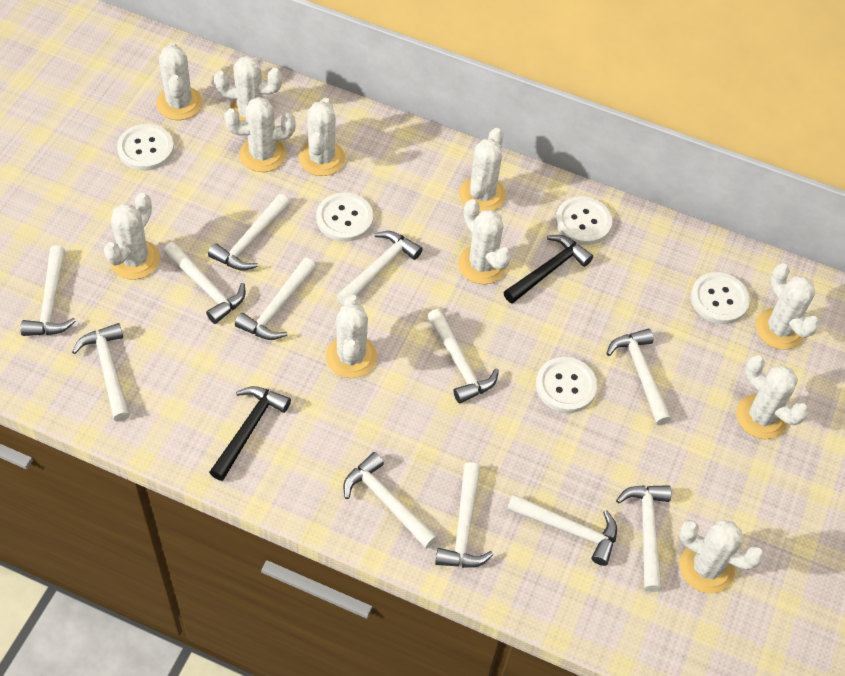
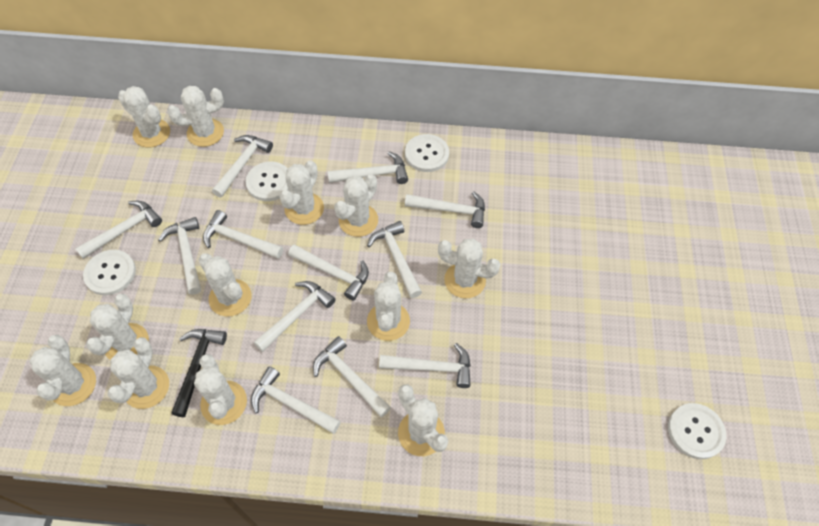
black hammer: 2 -> 1
white button: 5 -> 4
white cactus: 11 -> 12

